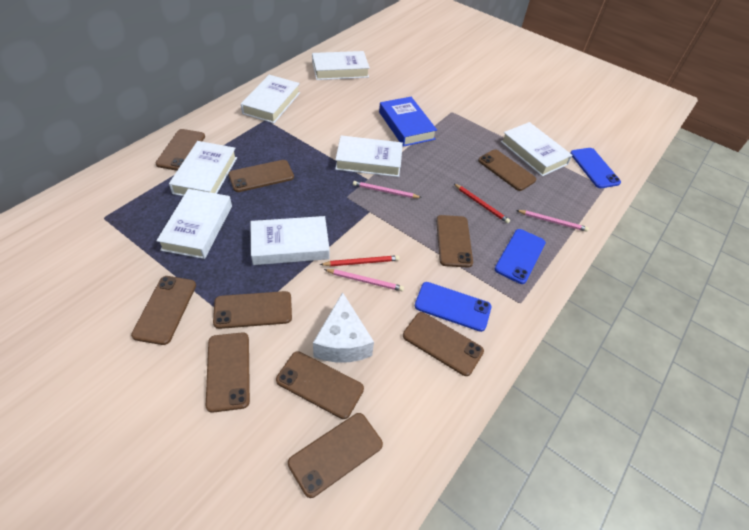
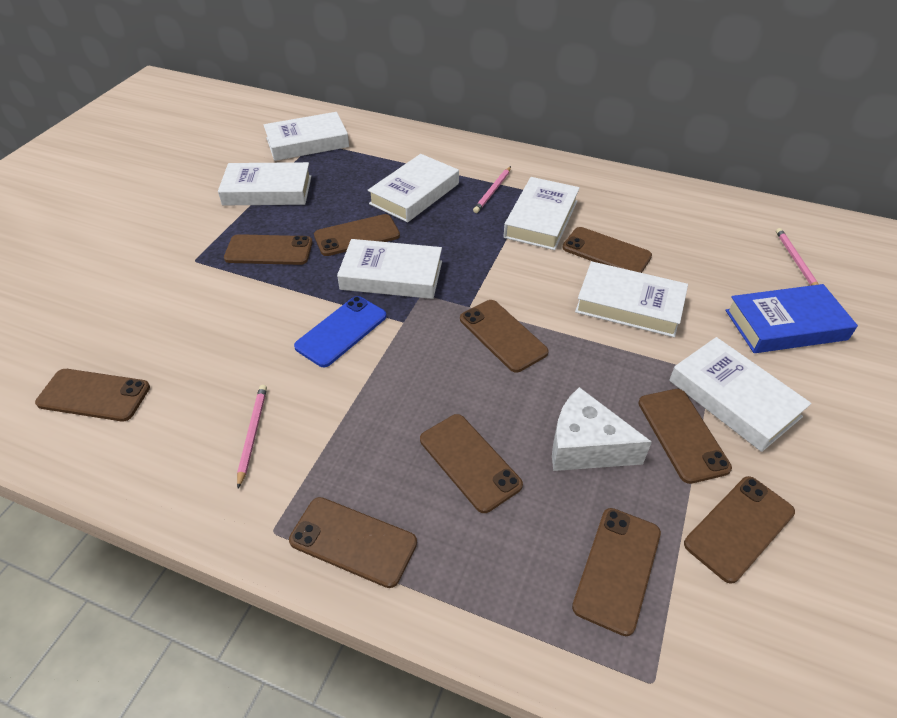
blue phone: 3 -> 1
red pencil: 2 -> 0

